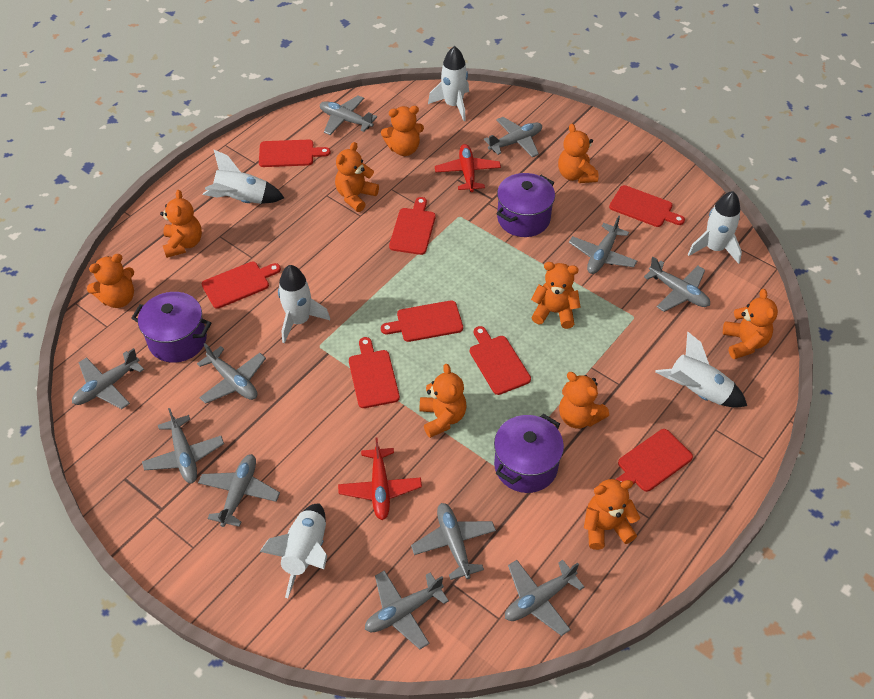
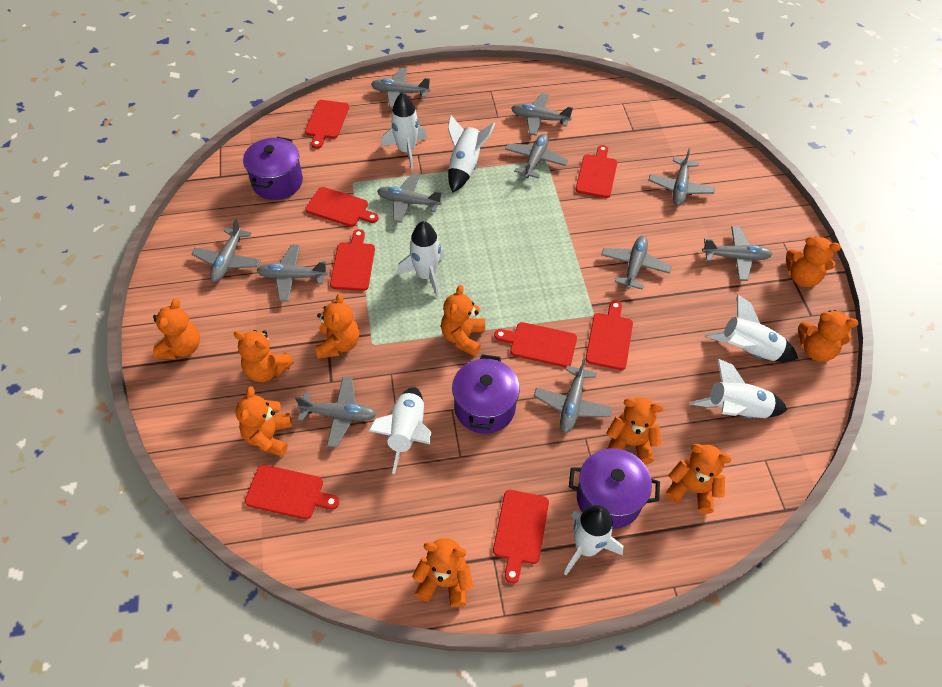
red plane: 2 -> 0
white rocket: 6 -> 7

